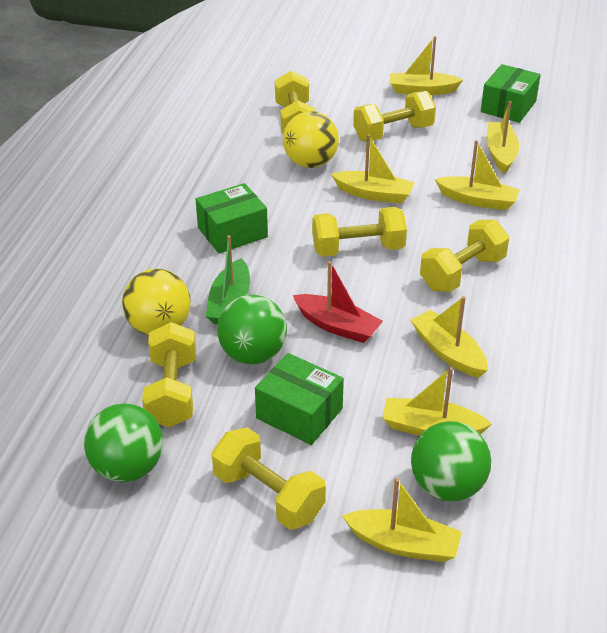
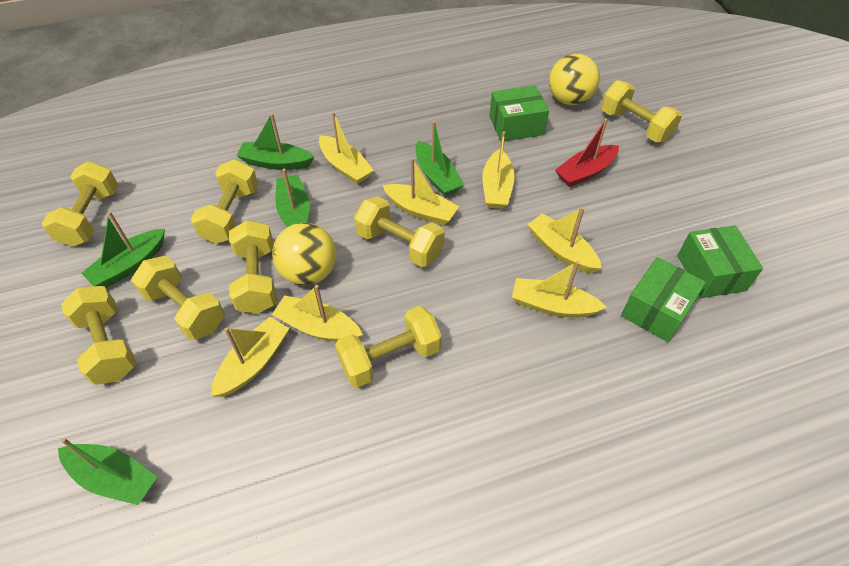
green ball: 3 -> 0
green boat: 1 -> 5
yellow dumbbell: 6 -> 8

